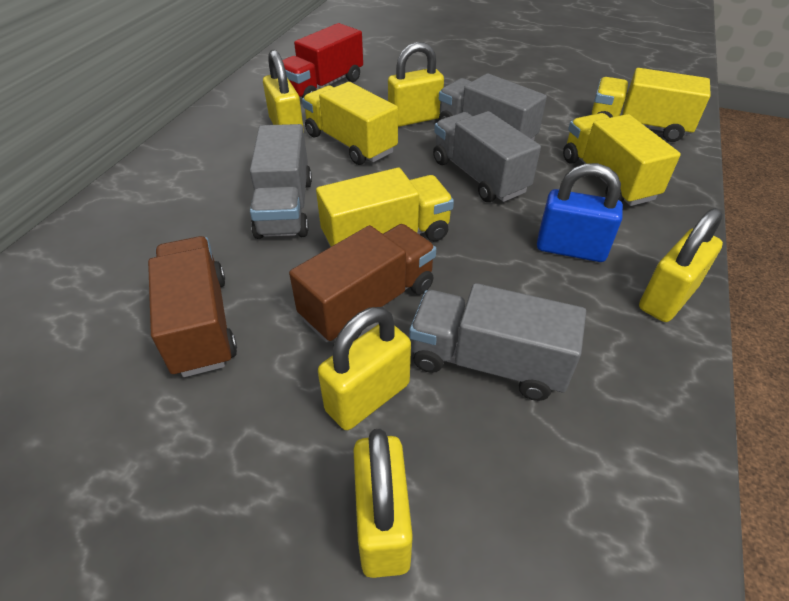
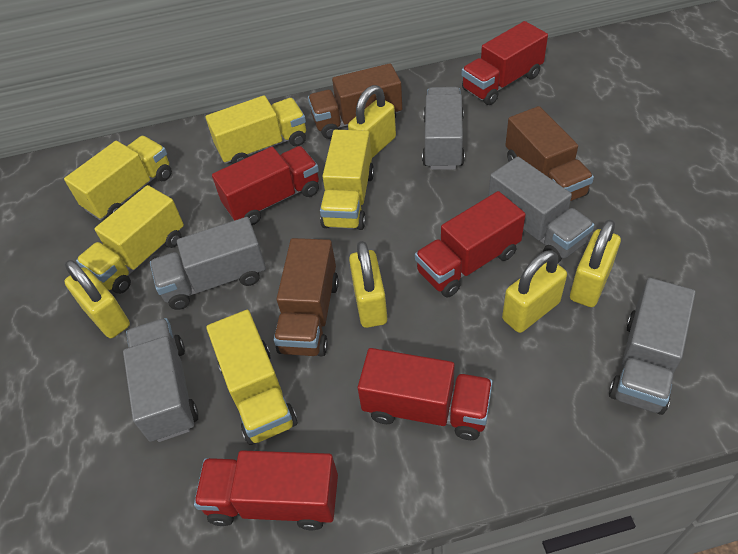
blue padlock: 1 -> 0
brown truck: 2 -> 3
grey truck: 4 -> 5
red truck: 1 -> 5
yellow truck: 4 -> 5

